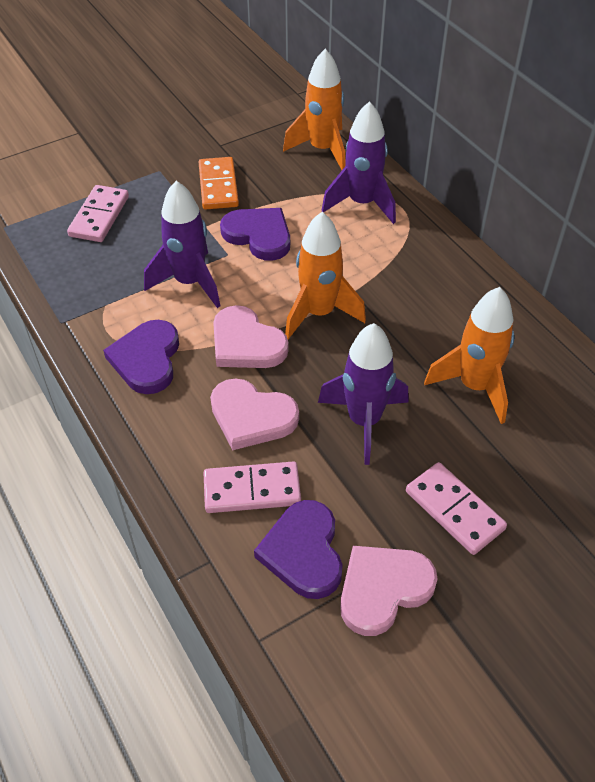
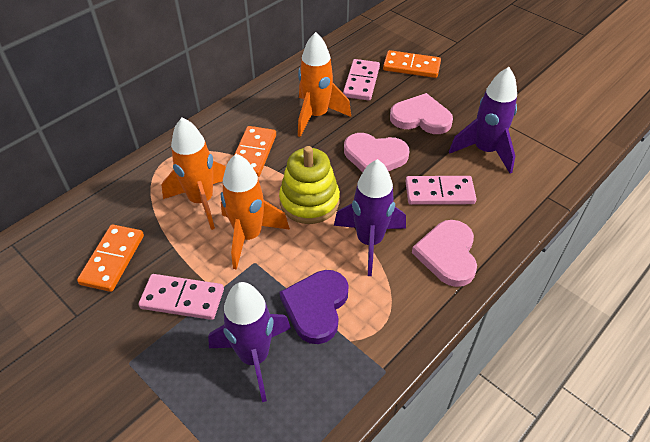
orange domino: 1 -> 3
purple heart: 3 -> 1
yellow stacking toy: 0 -> 1

